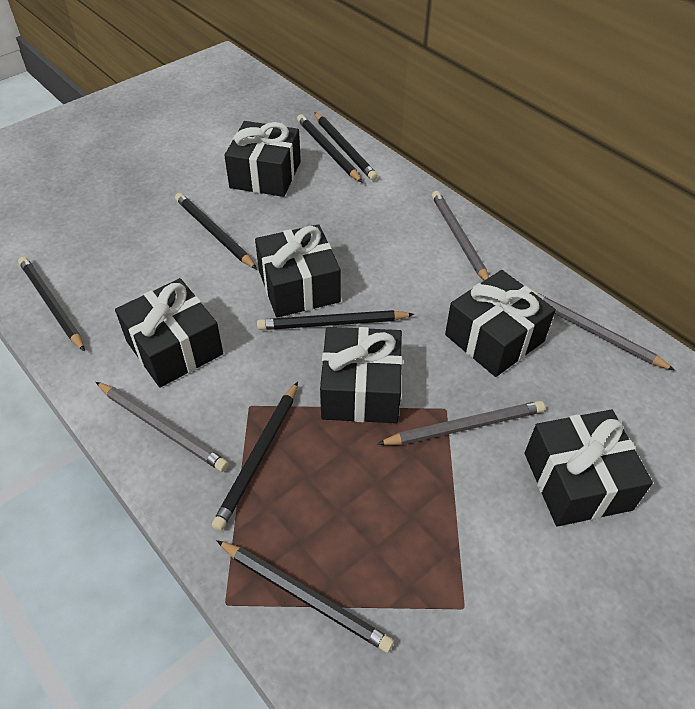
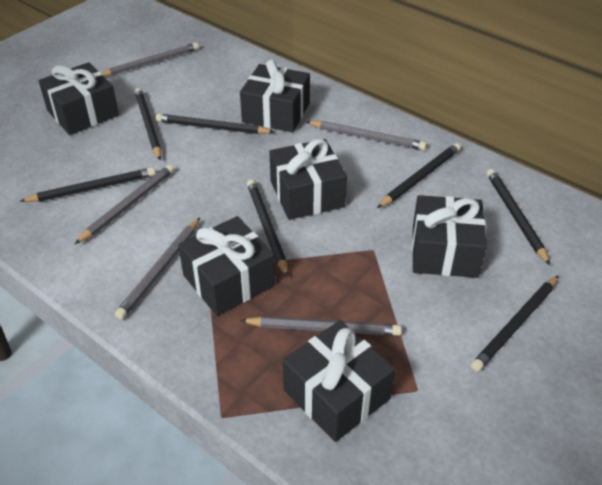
grey pencil: 4 -> 5

